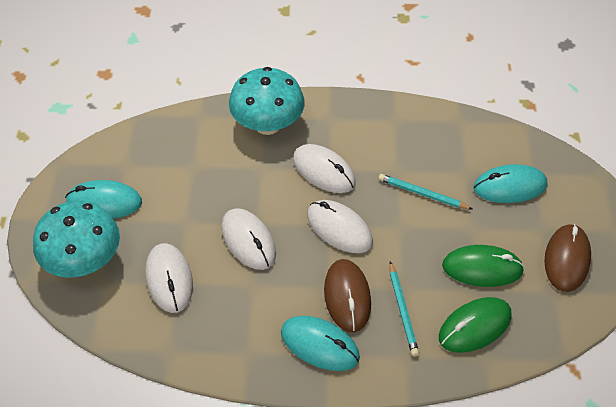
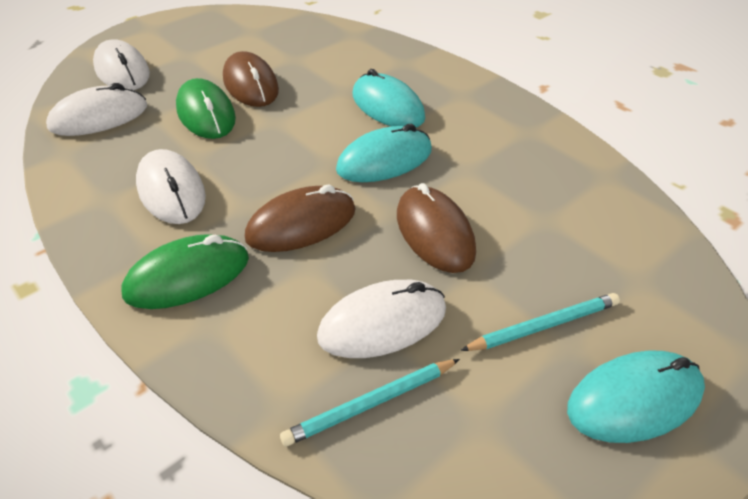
brown mouse: 2 -> 3
turquoise mushroom: 2 -> 0

